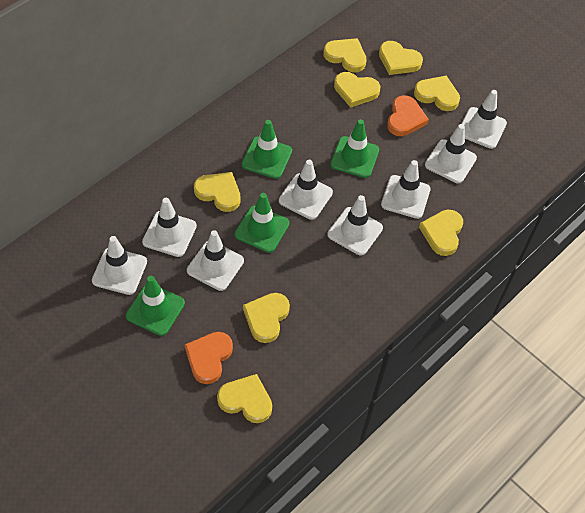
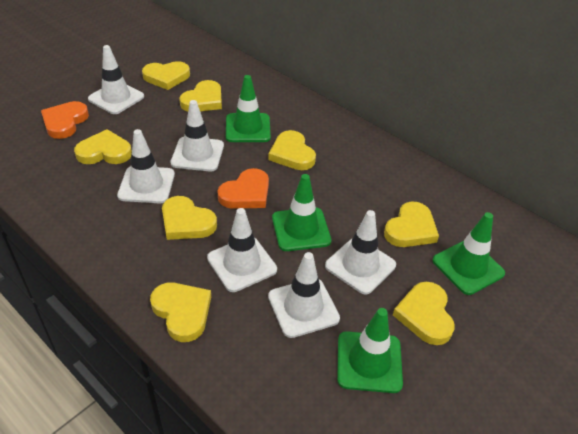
white traffic cone: 8 -> 6

